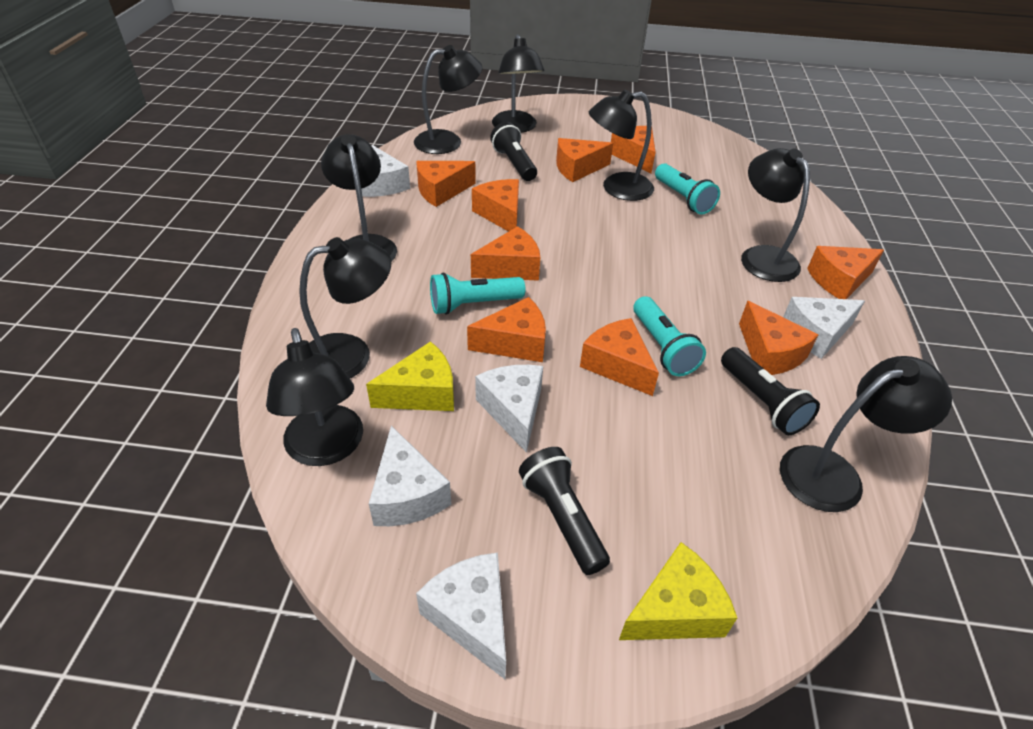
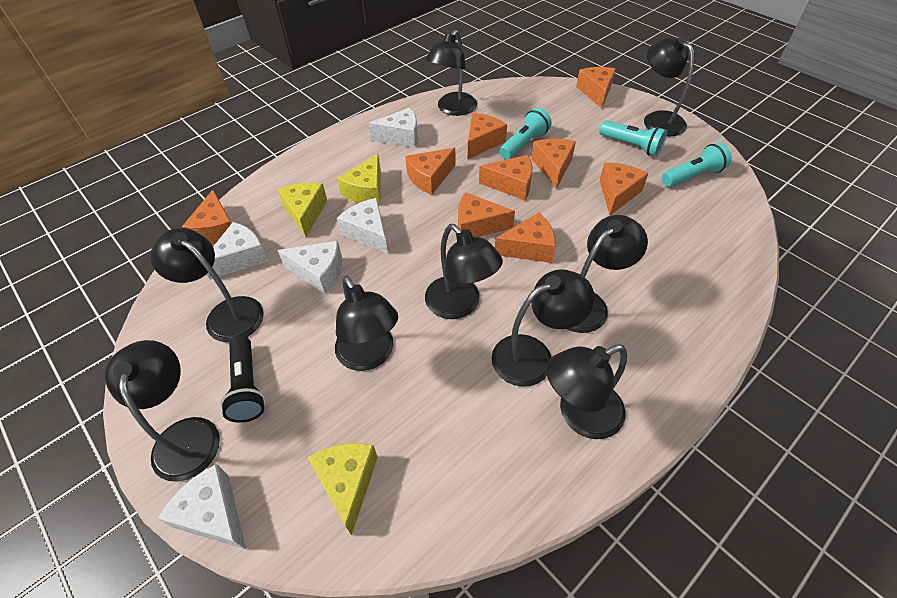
black flashlight: 3 -> 1
black lamp: 8 -> 9
yellow cheese: 2 -> 3

